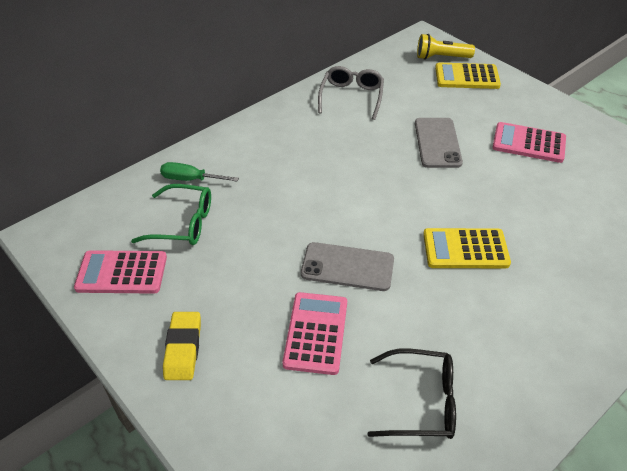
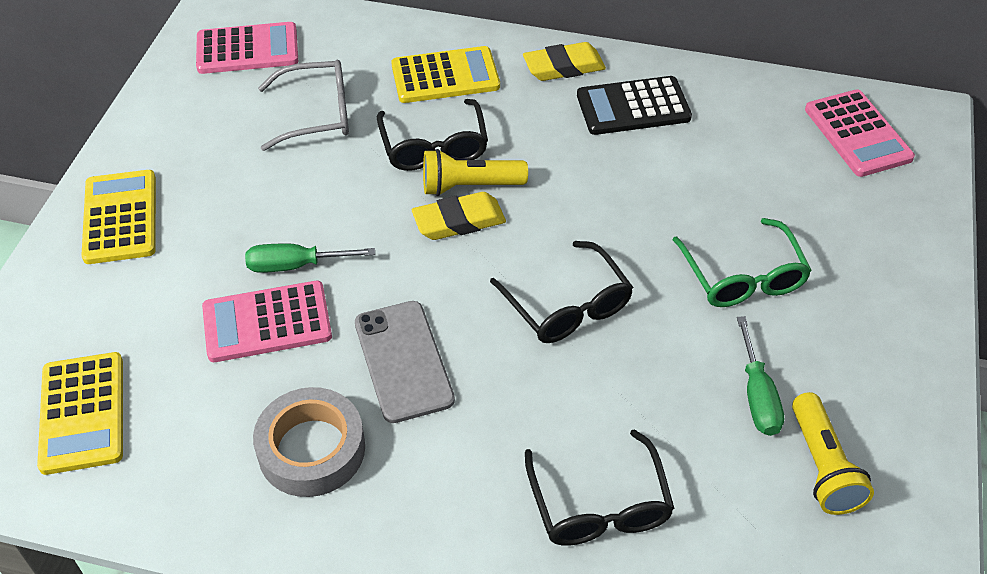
black calculator: 0 -> 1
black glasses: 1 -> 3
green screwdriver: 1 -> 2
grey phone: 2 -> 1
grey tape: 0 -> 1
yellow calculator: 2 -> 3
yellow eraser: 1 -> 2
yellow flashlight: 1 -> 2

